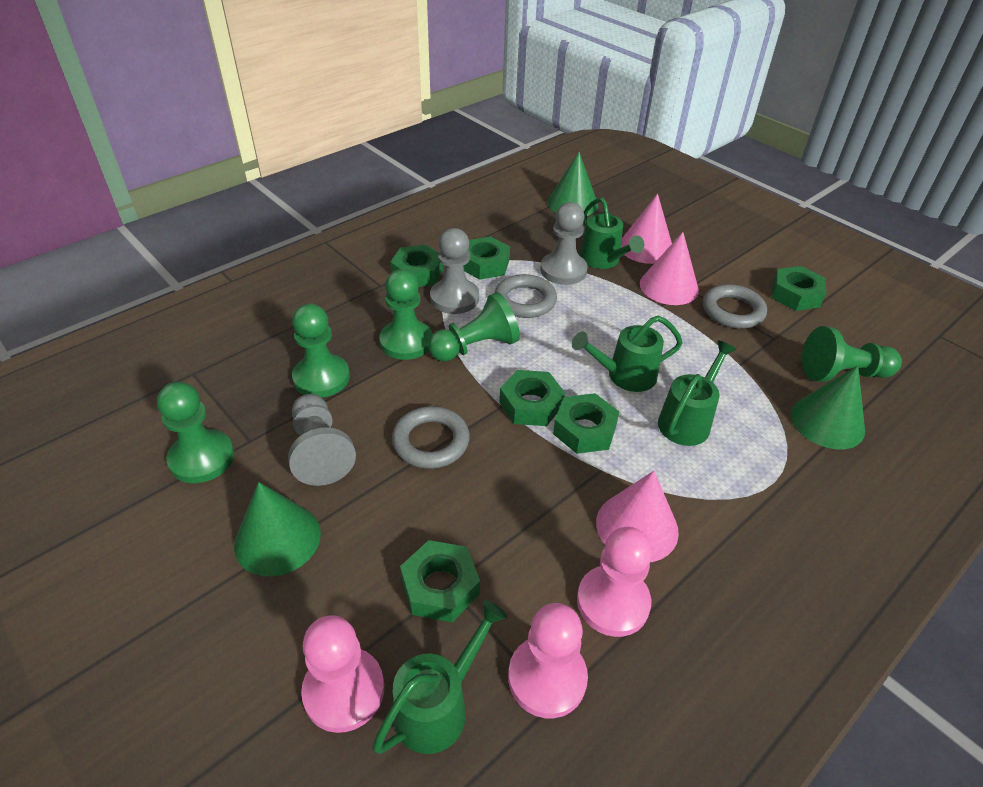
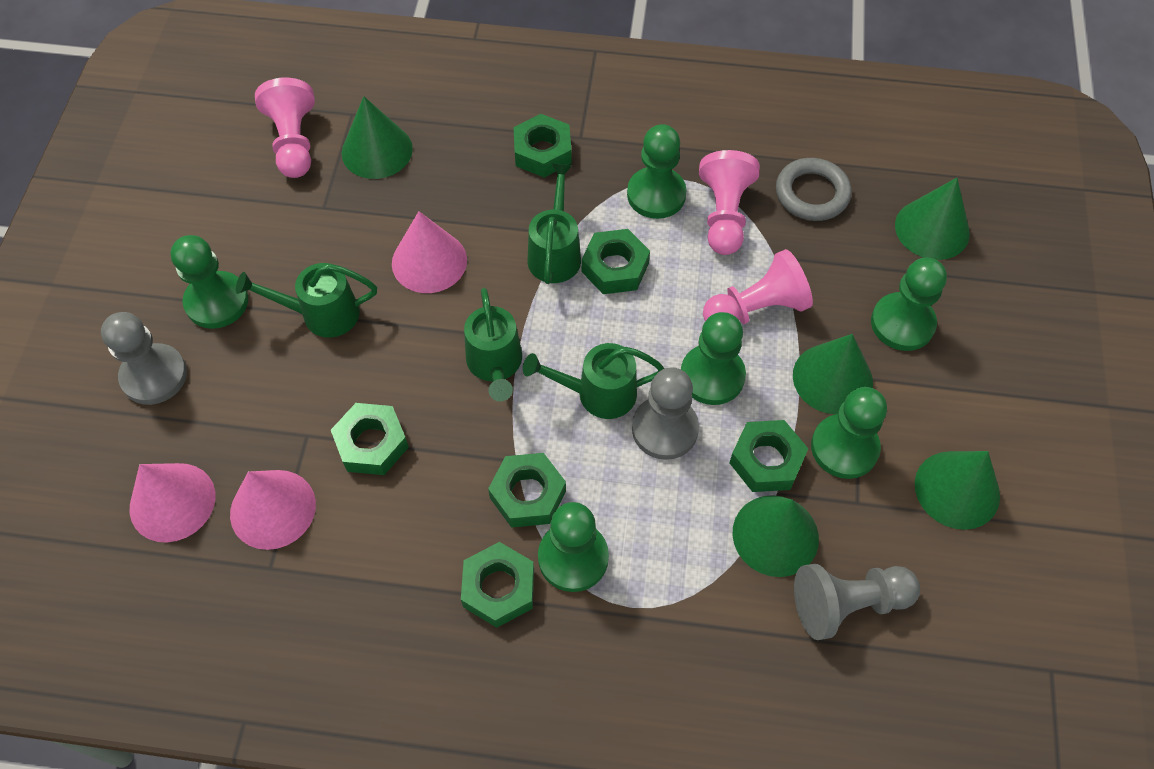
green cone: 3 -> 5
green pawn: 5 -> 6
grey ring: 3 -> 1

